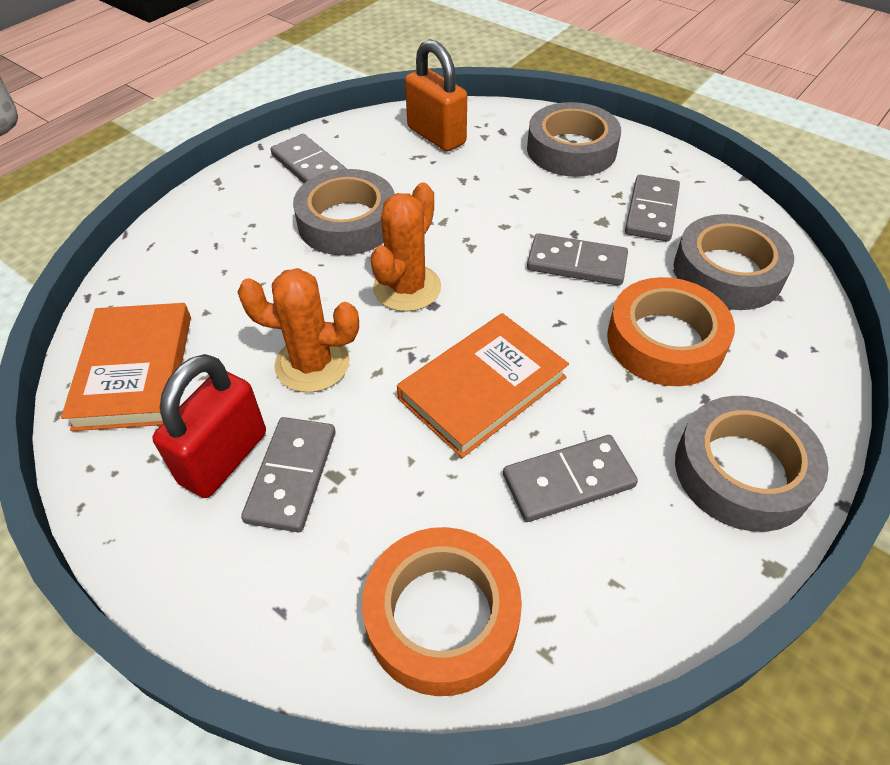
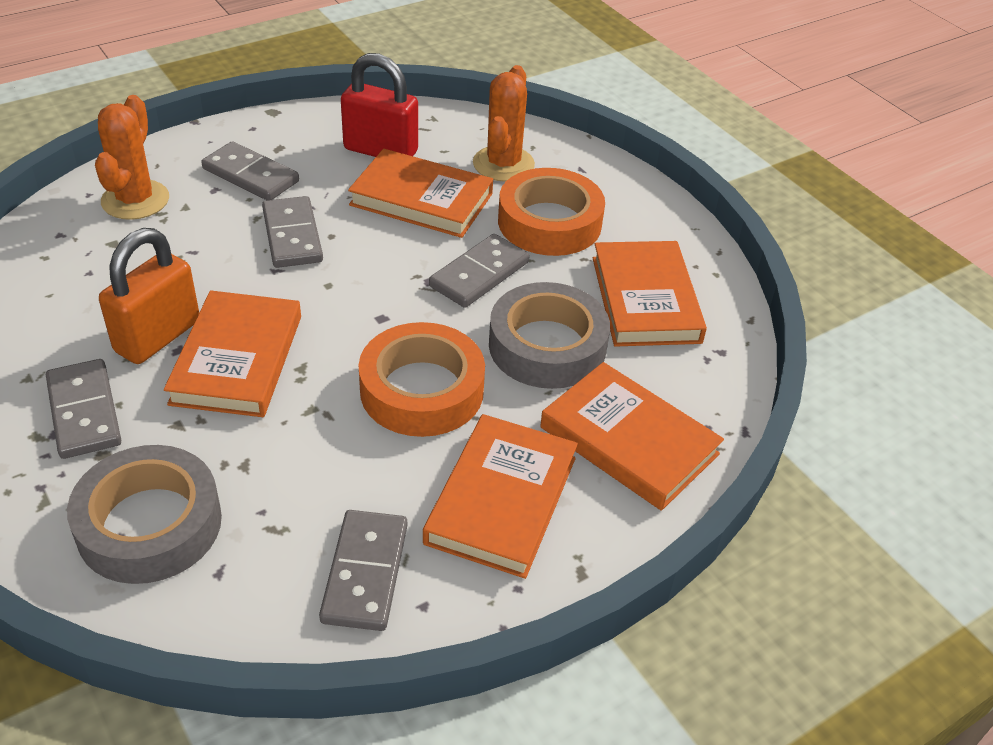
grey tape: 4 -> 2
orange book: 2 -> 5

